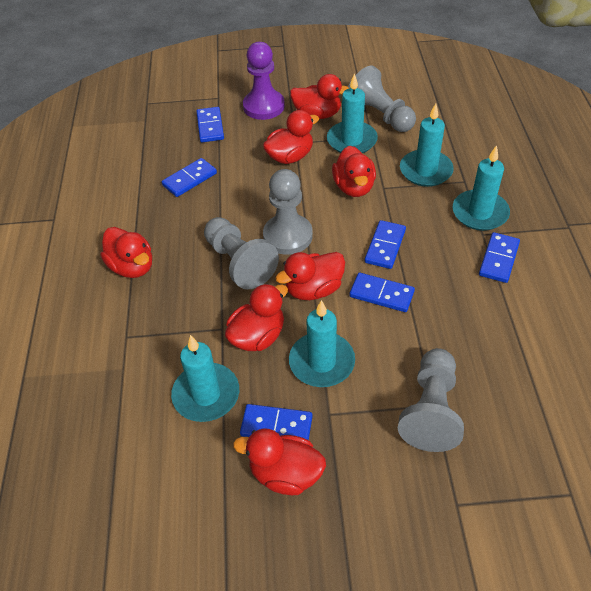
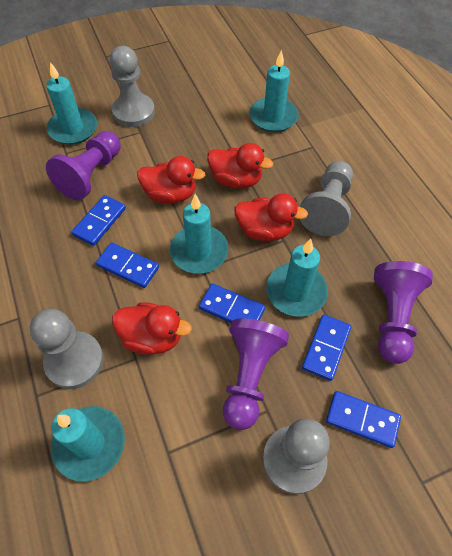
blue domino: 6 -> 5
purple pawn: 1 -> 3
red duck: 7 -> 4

